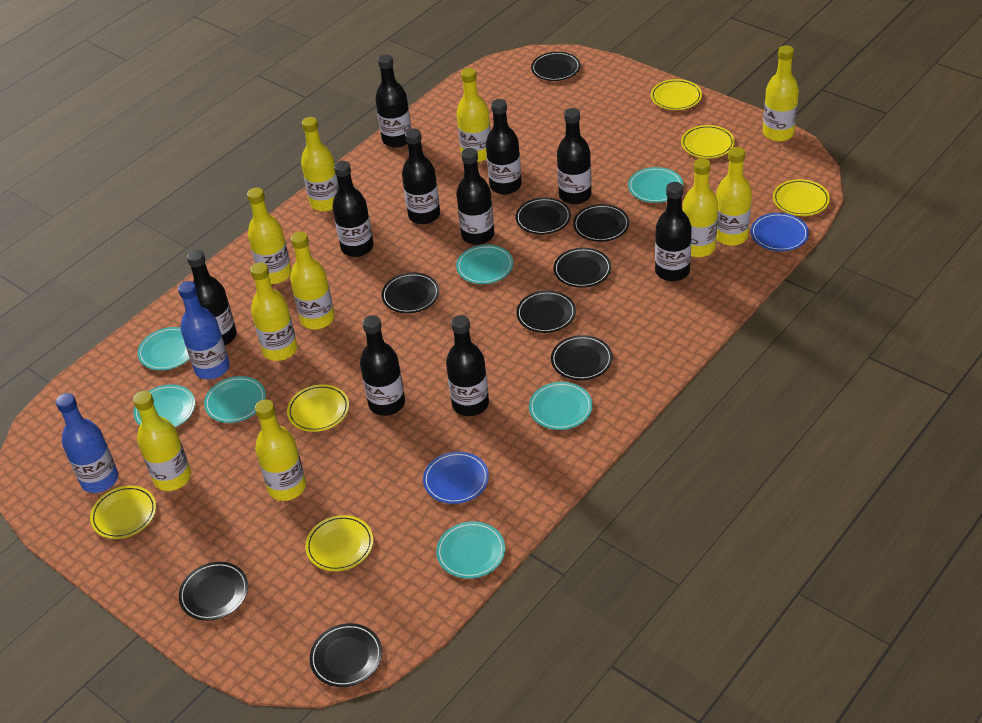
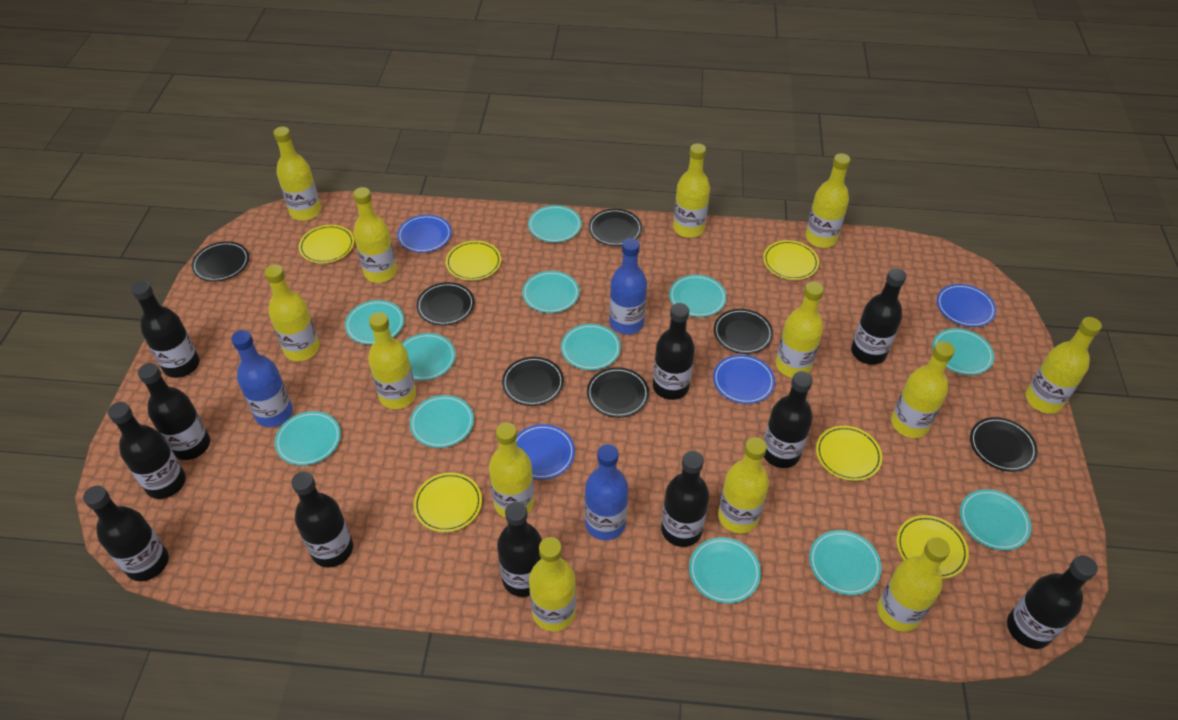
black bottle: 10 -> 11
black plate: 9 -> 7
blue bottle: 2 -> 3
blue plate: 2 -> 4
turquoise plate: 7 -> 12
yellow bottle: 10 -> 13

